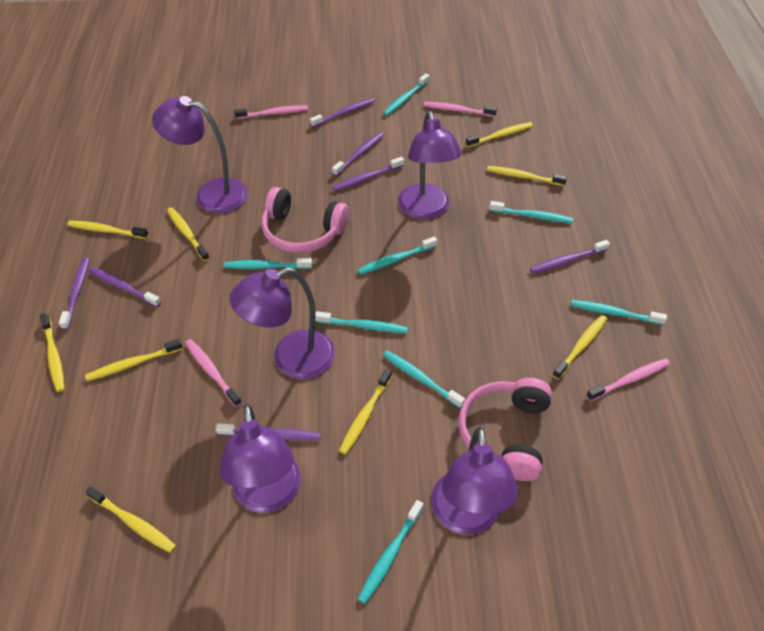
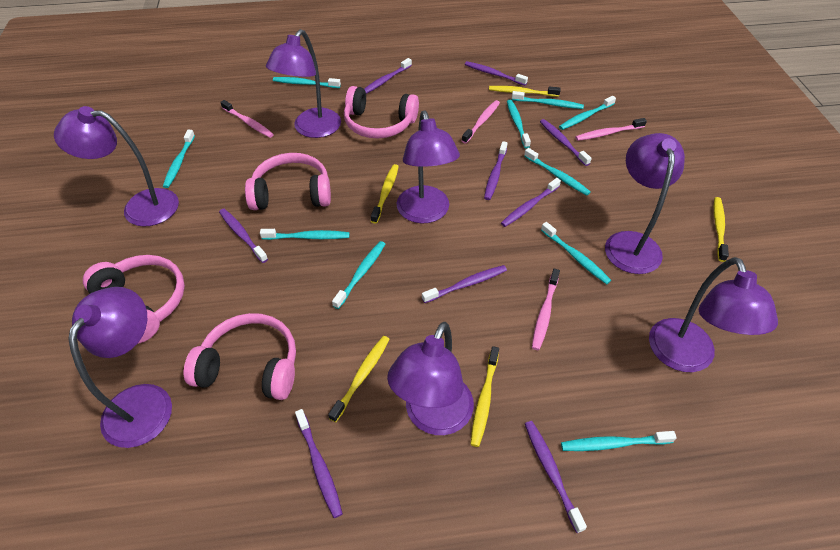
pink headphones: 2 -> 4
purple lamp: 5 -> 7
purple toothbrush: 7 -> 9
turquoise toothbrush: 8 -> 10
yellow toothbrush: 9 -> 5

